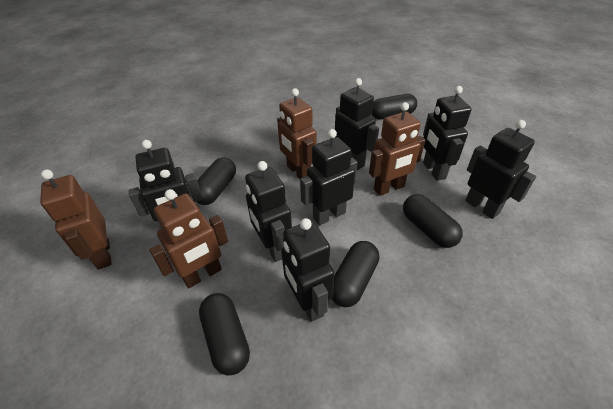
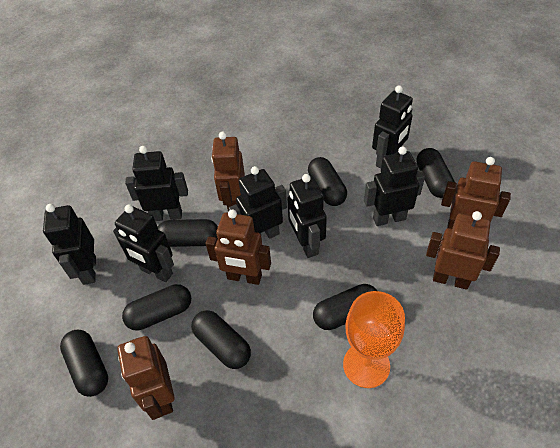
black capsule: 5 -> 7
brown robot: 4 -> 5
orange goblet: 0 -> 1

